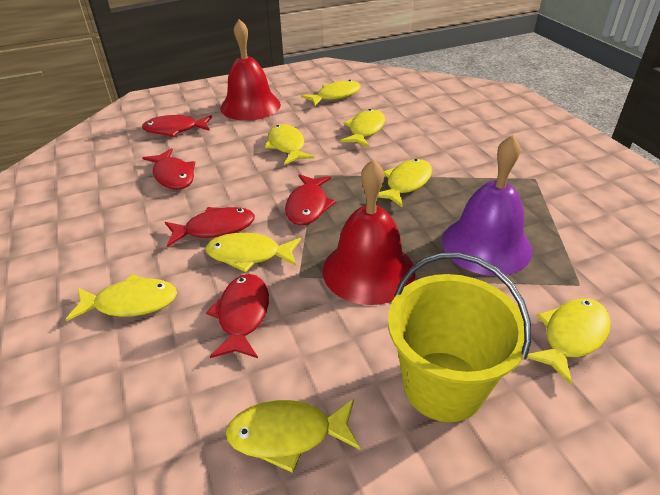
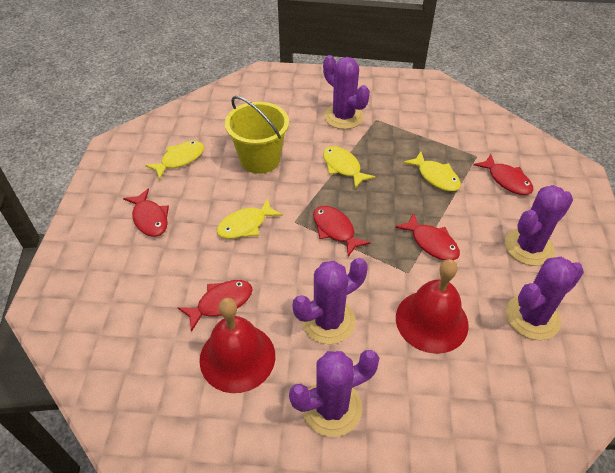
purple bell: 1 -> 0
purple cactus: 0 -> 5
yellow fish: 8 -> 4

